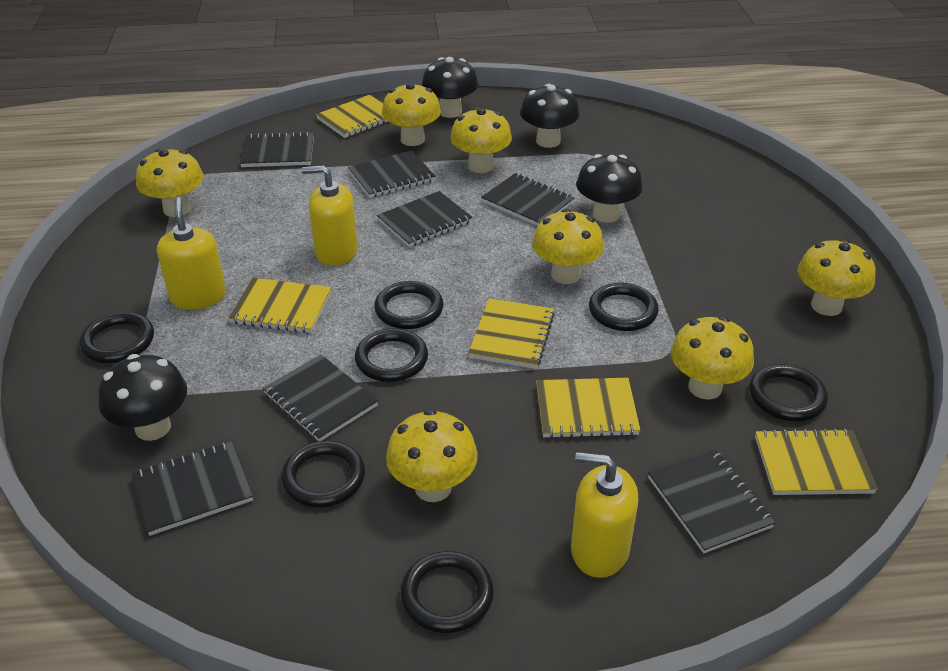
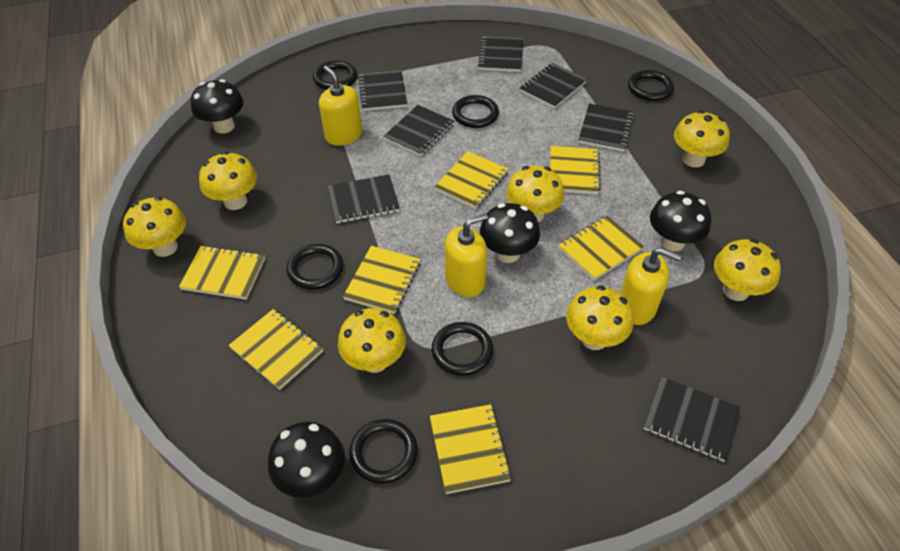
black ring: 7 -> 6
yellow notebook: 5 -> 7

